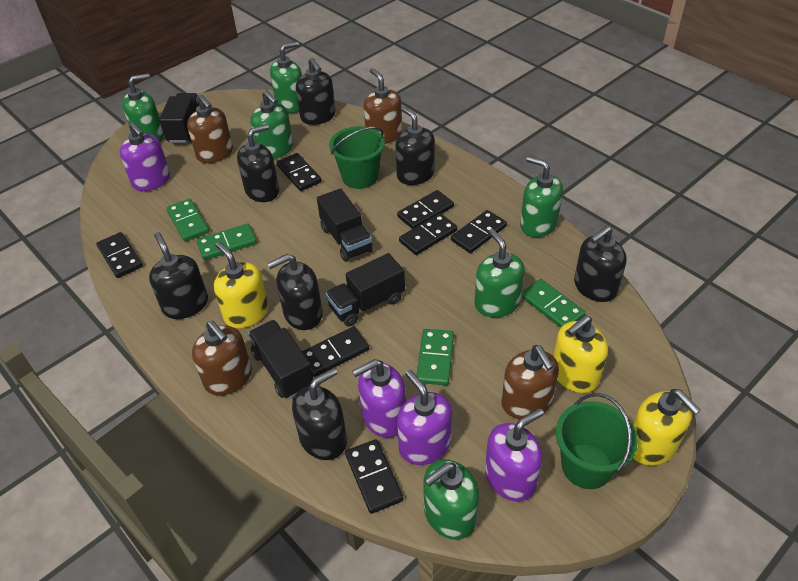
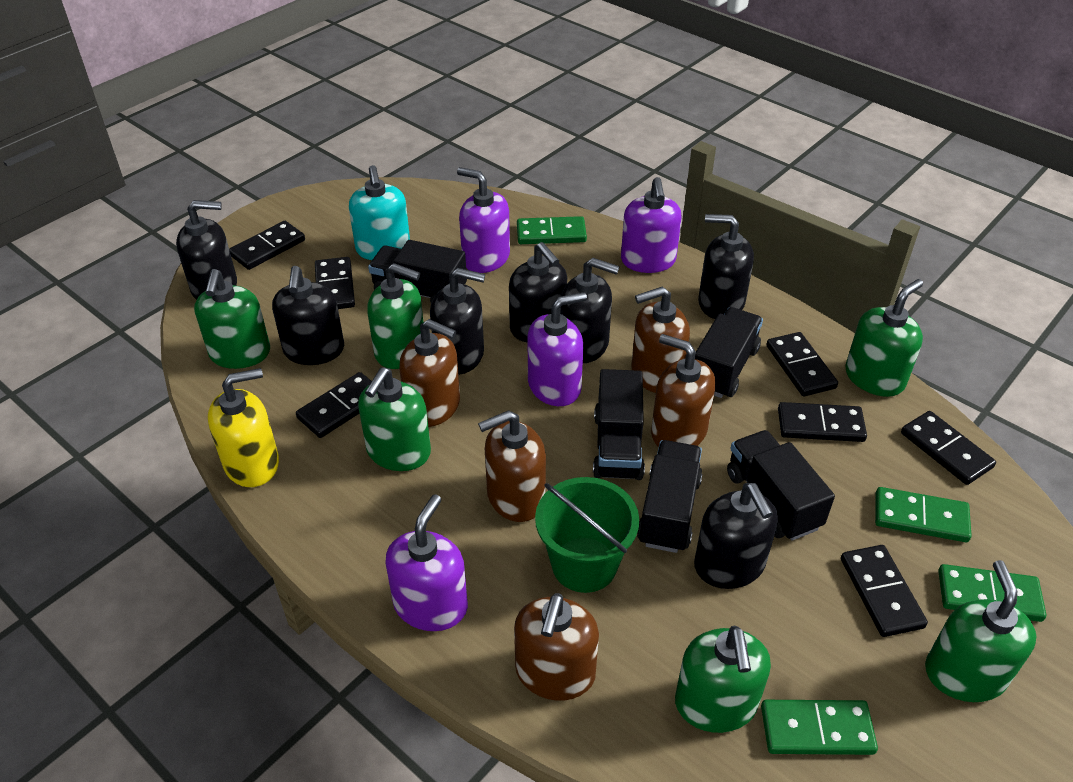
black truck: 4 -> 5
brown soap dispenser: 4 -> 5
green bucket: 2 -> 1
turquoise soap dispenser: 0 -> 1
yellow soap dispenser: 3 -> 1

